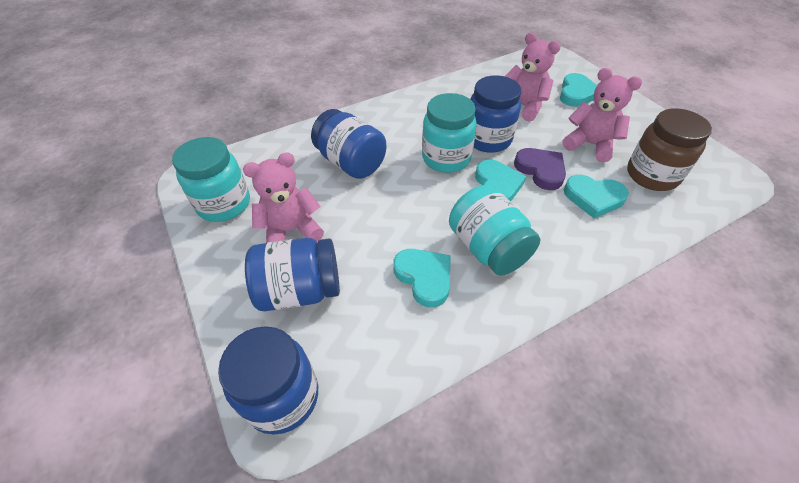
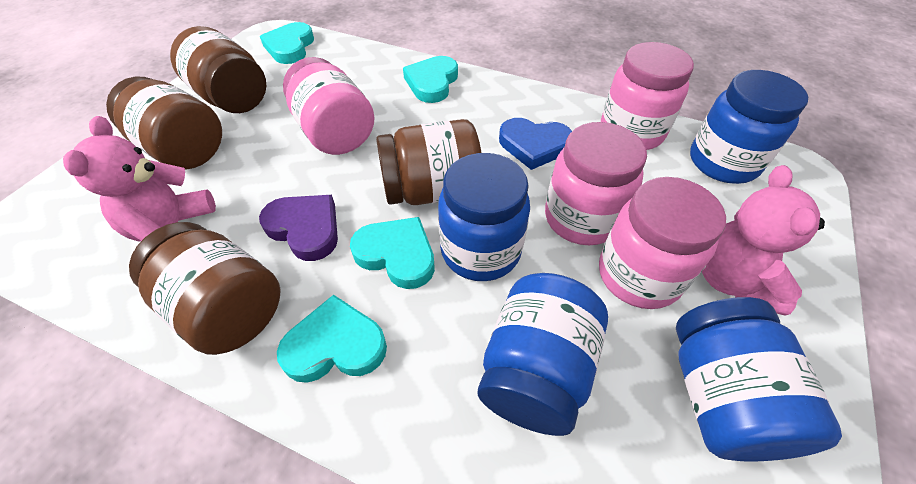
blue heart: 0 -> 1
brown jar: 1 -> 4
pink jar: 0 -> 4
pink teddy bear: 3 -> 2
turquoise jar: 3 -> 0

